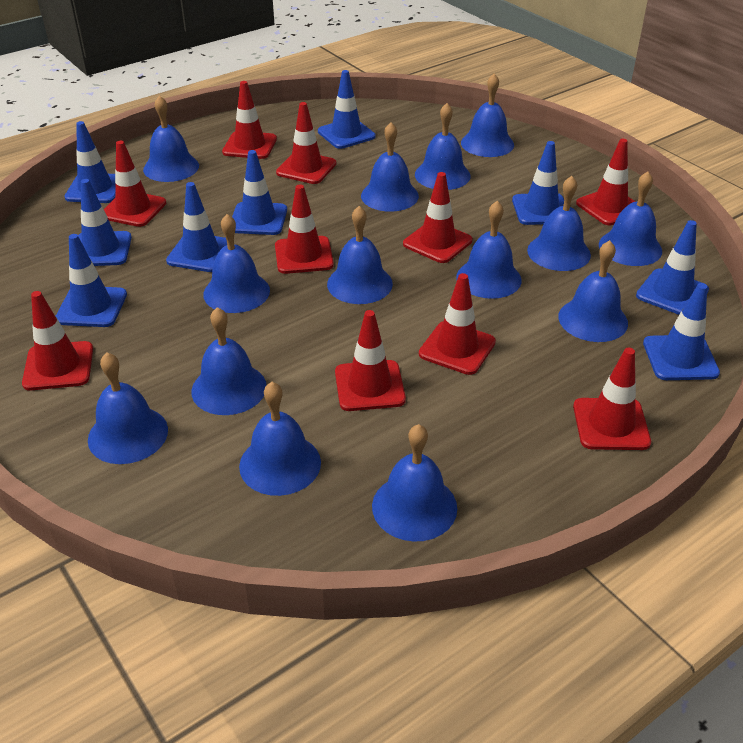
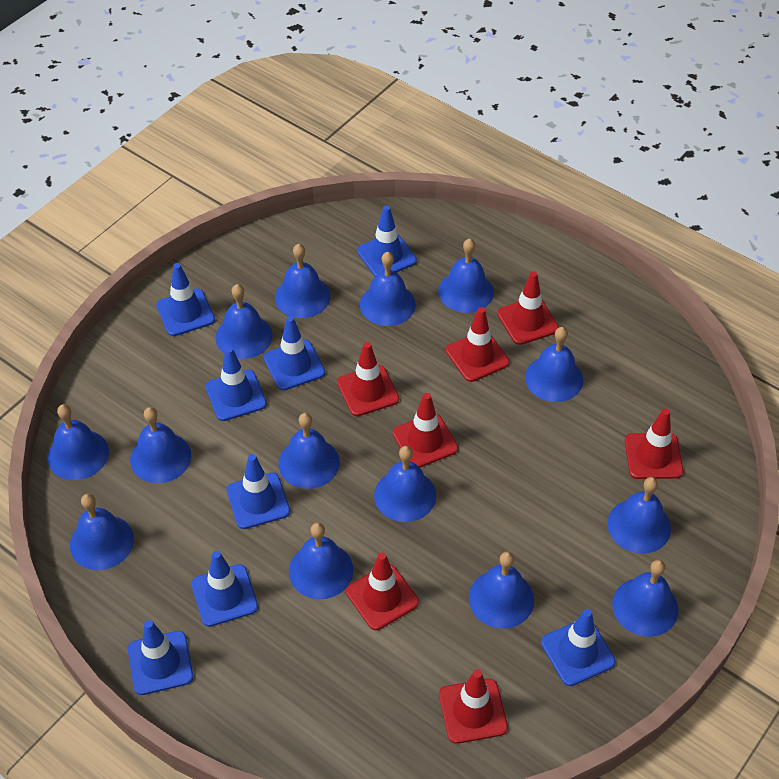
blue traffic cone: 9 -> 8
red traffic cone: 10 -> 7

